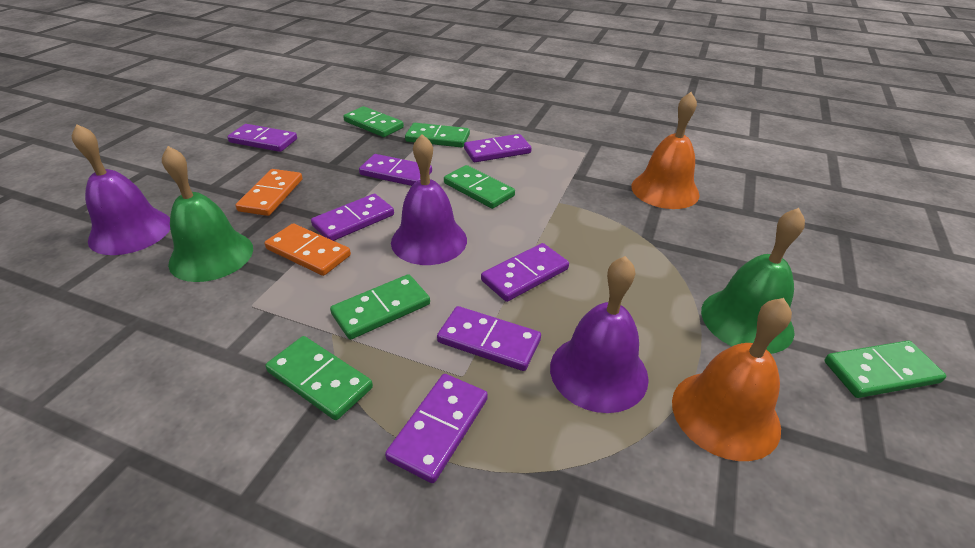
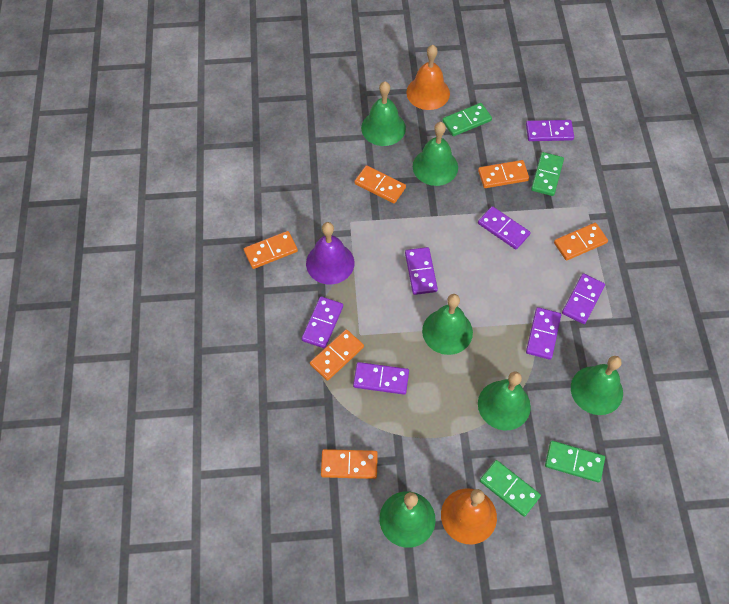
green bell: 2 -> 6
green domino: 6 -> 4
orange domino: 2 -> 6
purple bell: 3 -> 1

